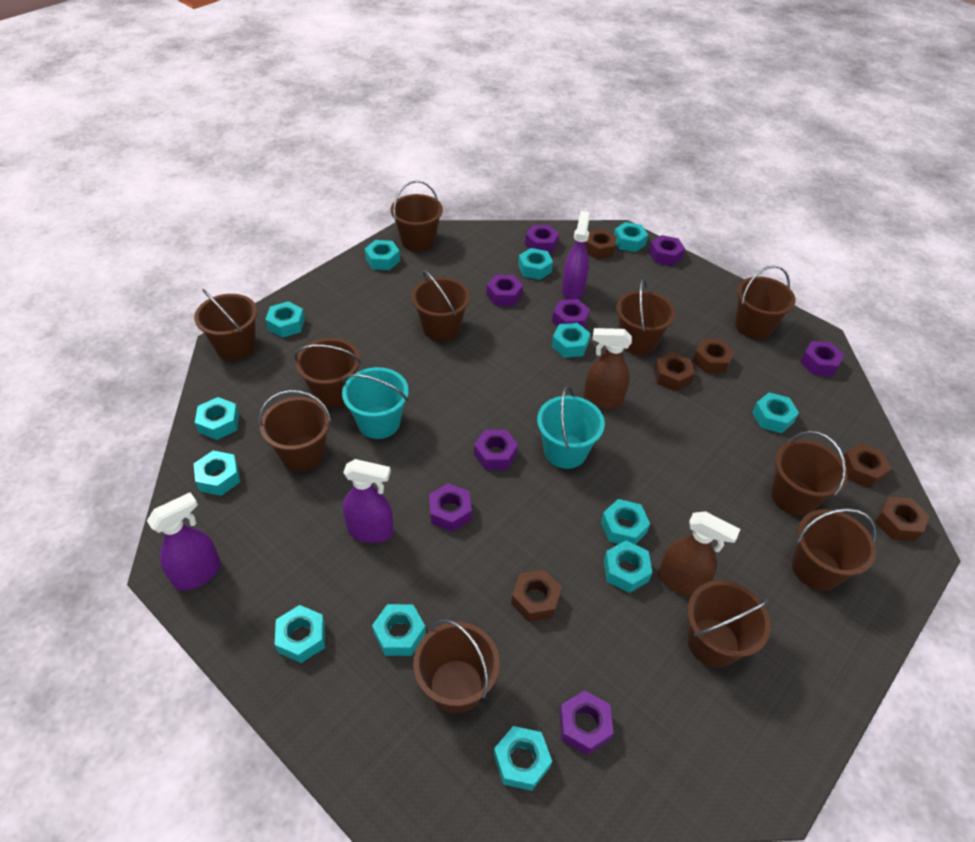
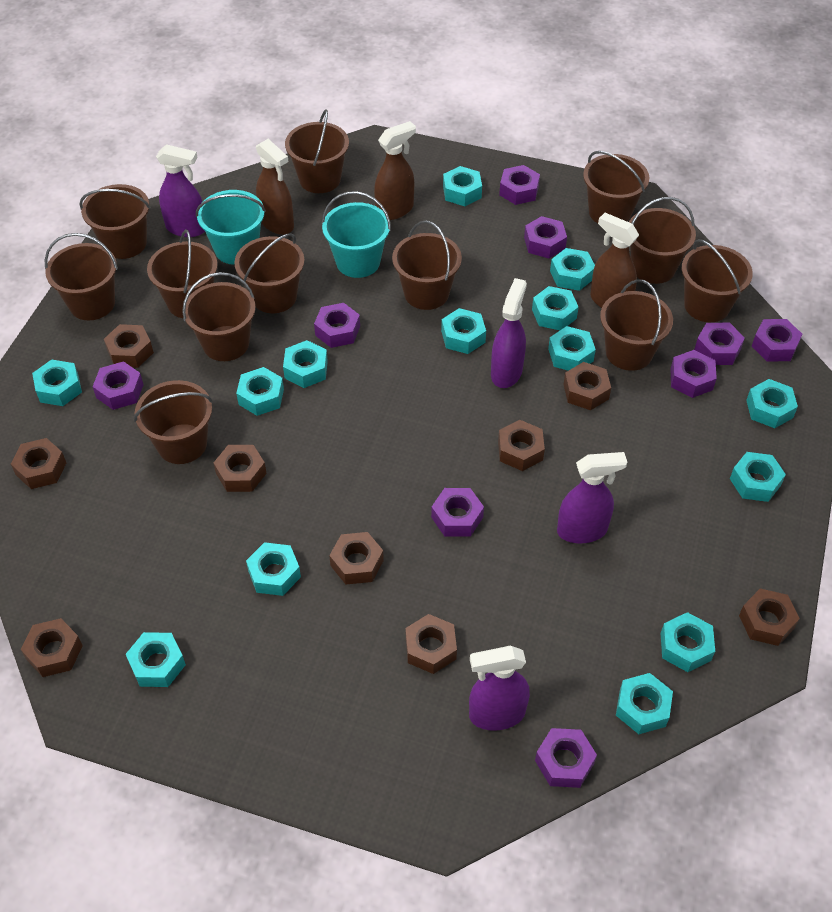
brown bucket: 11 -> 12
brown nut: 6 -> 9
brown spray bottle: 2 -> 3
purple nut: 8 -> 9
purple spray bottle: 3 -> 4
turquoise nut: 13 -> 14

